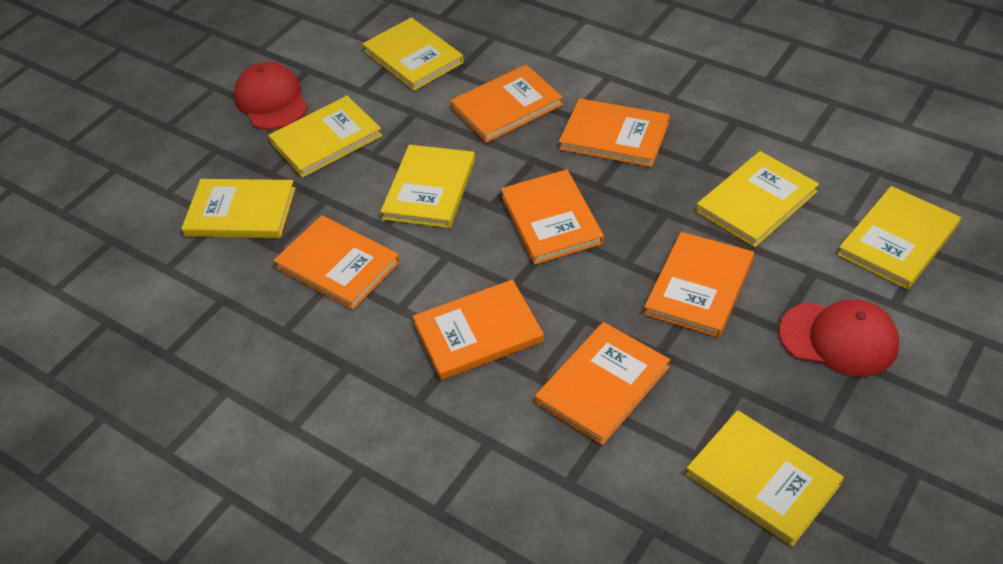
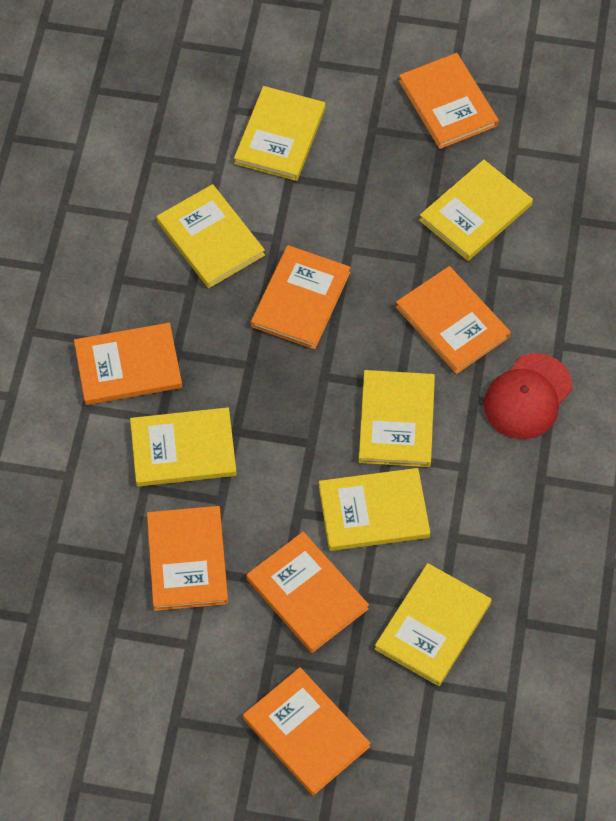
red cap: 2 -> 1

